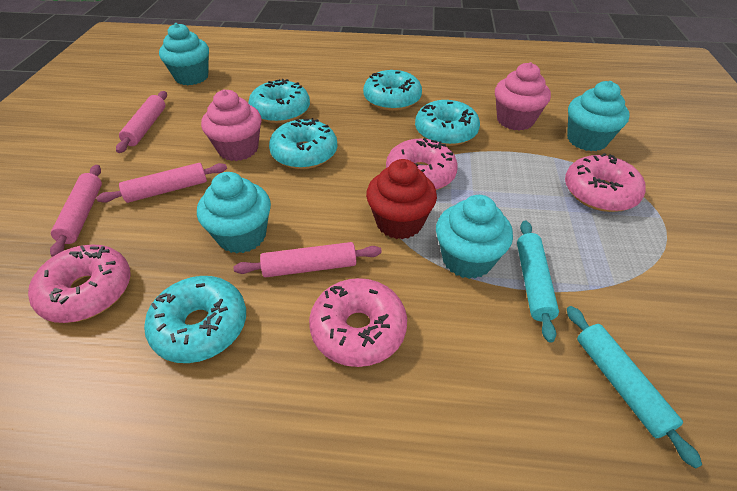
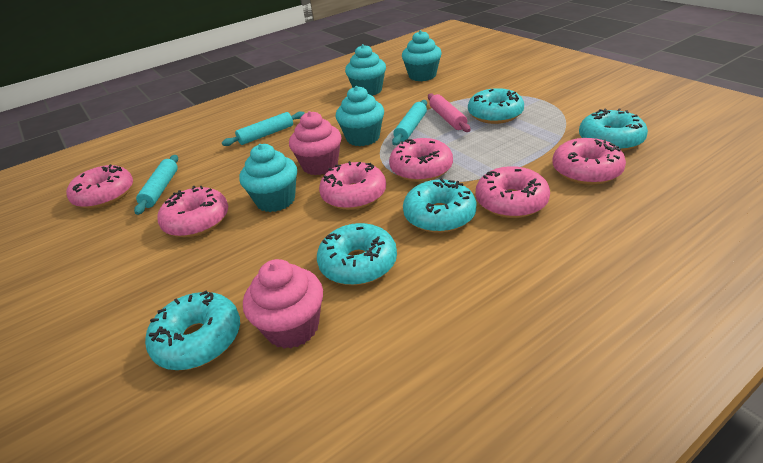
pink donut: 4 -> 6
pink rolling pin: 4 -> 1
red cupcake: 1 -> 0
turquoise rolling pin: 2 -> 3

